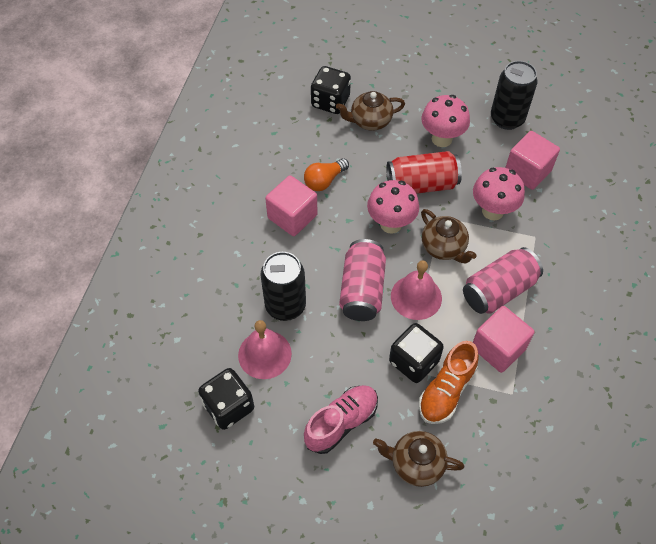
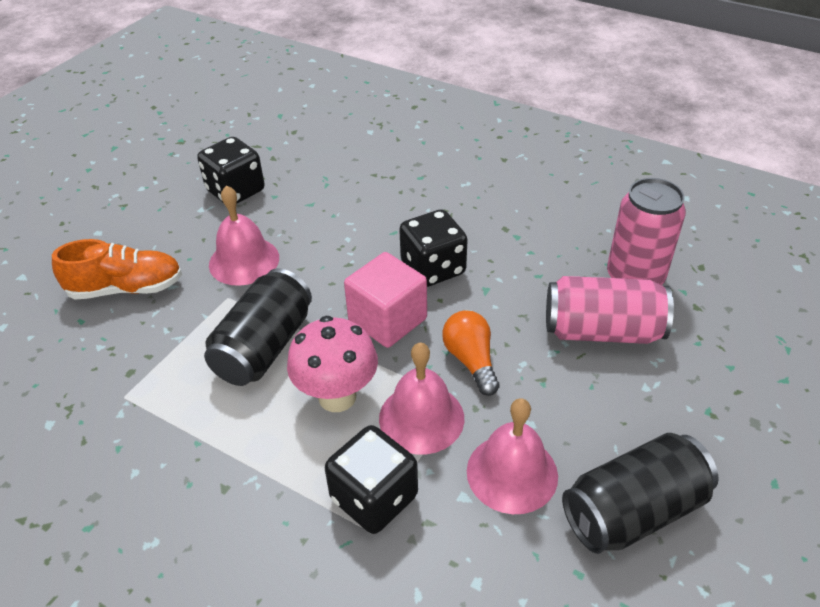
brown teapot: 3 -> 0
pink bell: 2 -> 3
pink cube: 3 -> 1
pink mushroom: 3 -> 1
pink shoe: 1 -> 0
red can: 1 -> 0

